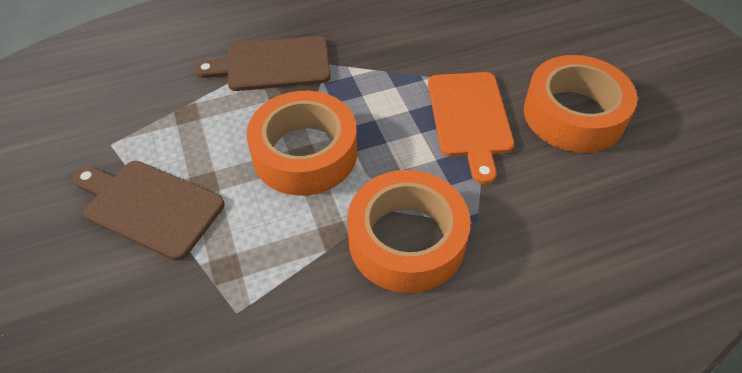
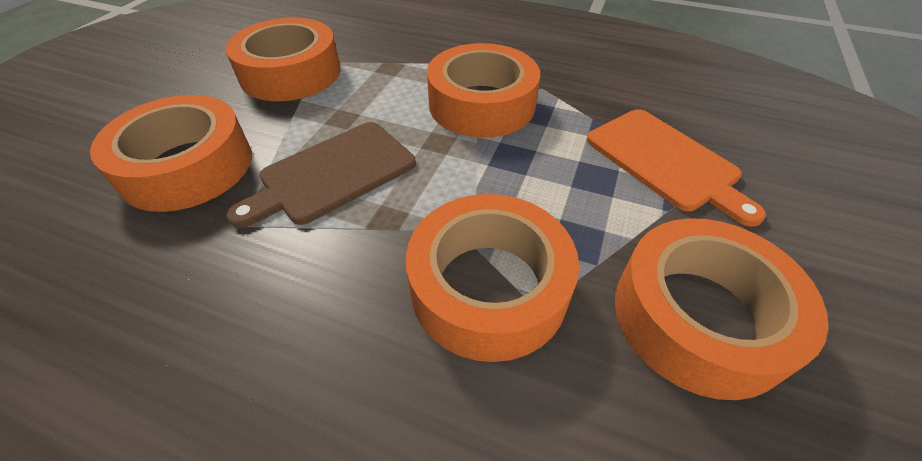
brown cutting board: 2 -> 1
orange tape: 3 -> 5

